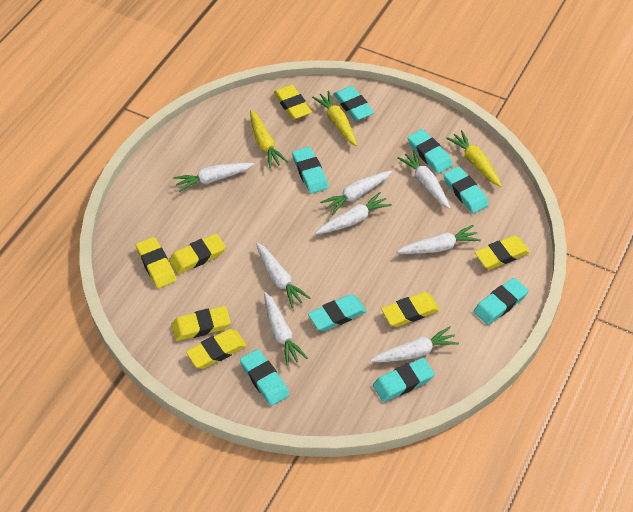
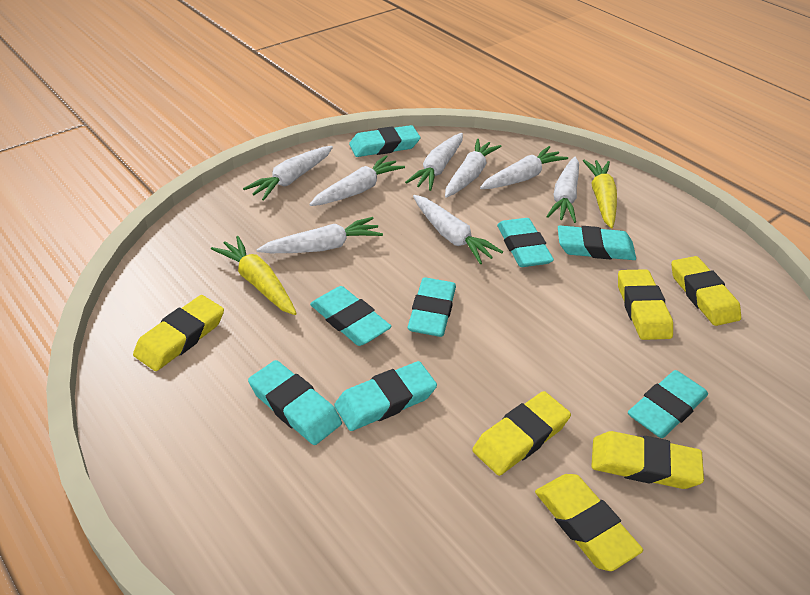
yellow carrot: 3 -> 2
yellow eraser: 7 -> 6

